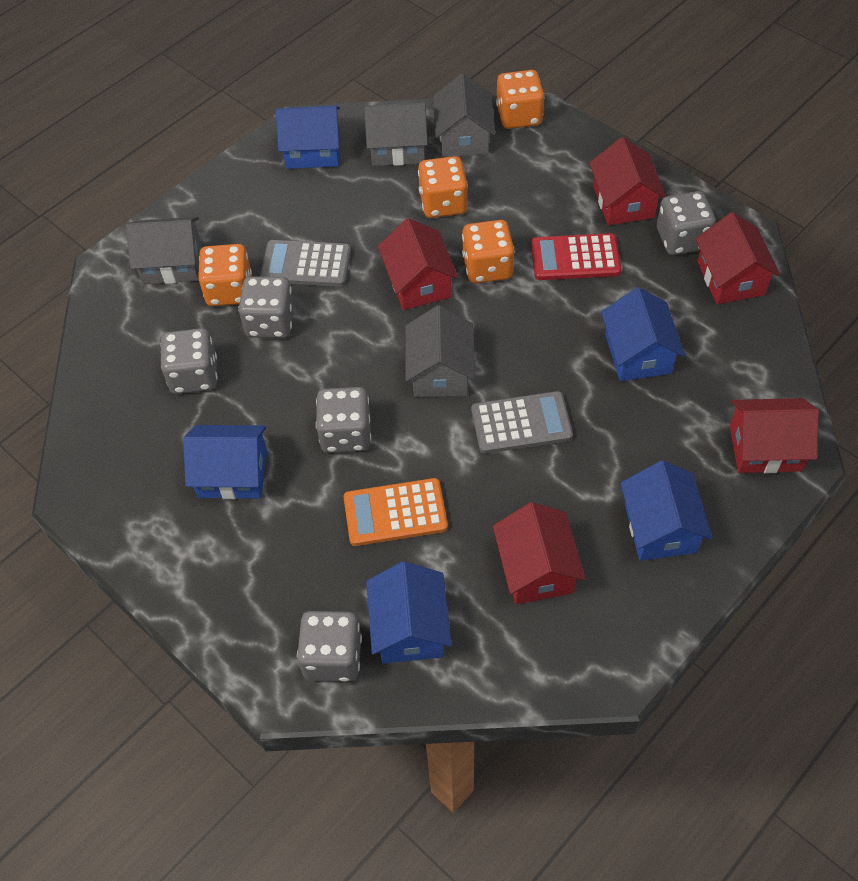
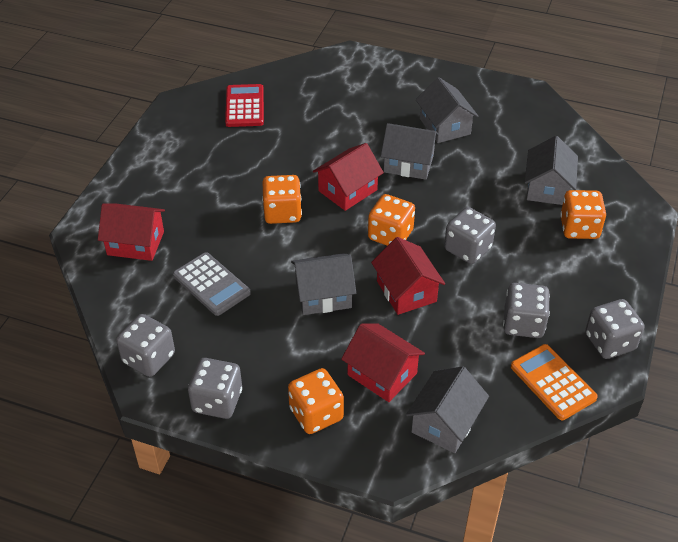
blue house: 5 -> 0
grey calculator: 2 -> 1
grey house: 4 -> 5
red house: 5 -> 4

